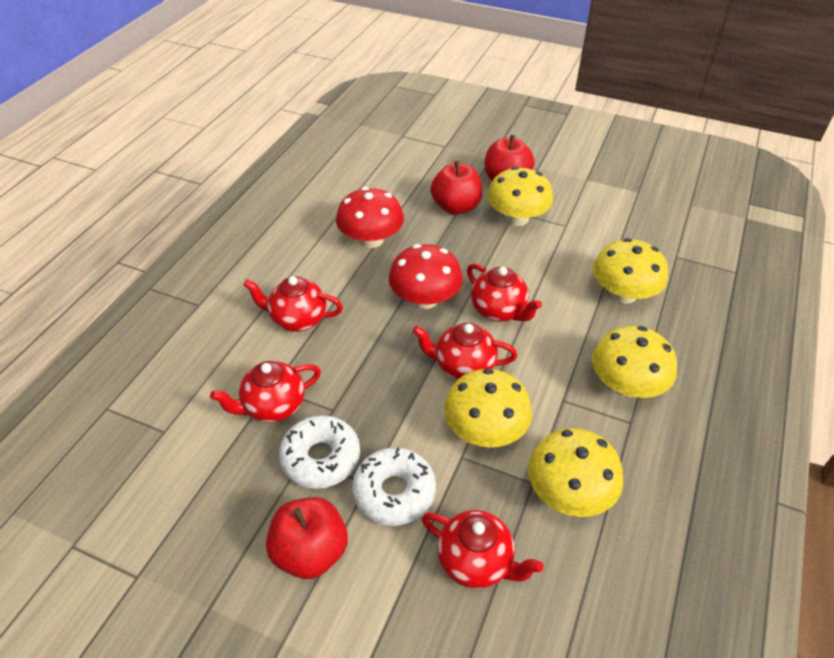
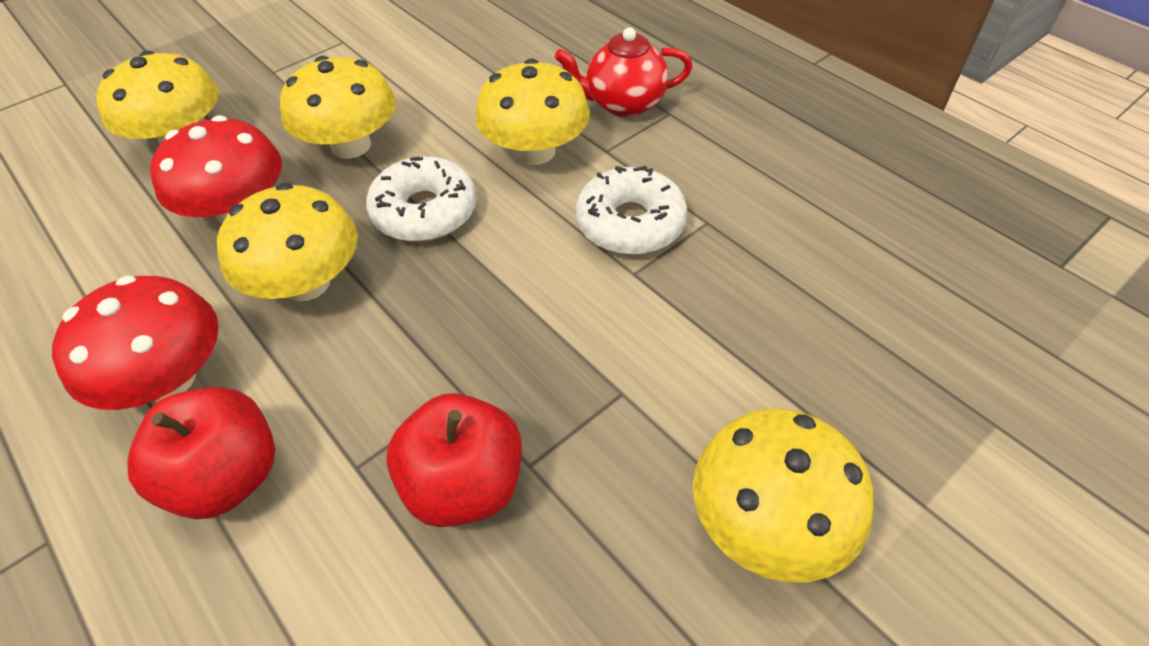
red apple: 3 -> 2
red teapot: 5 -> 1

